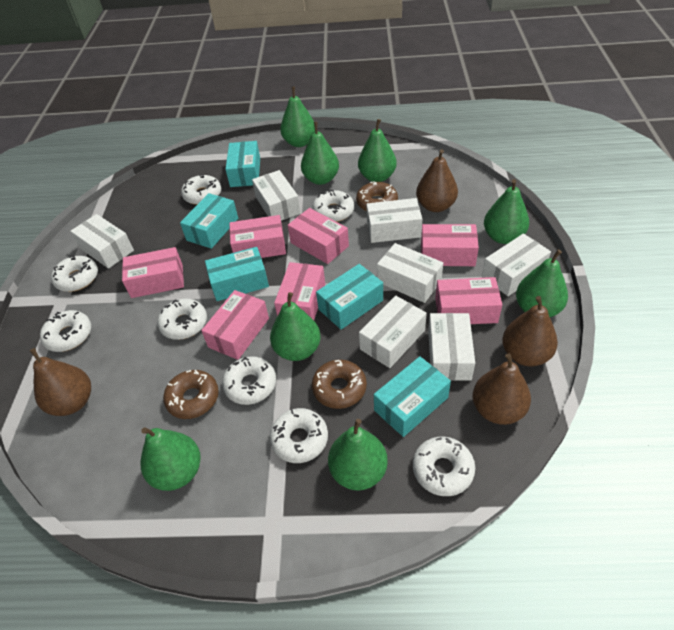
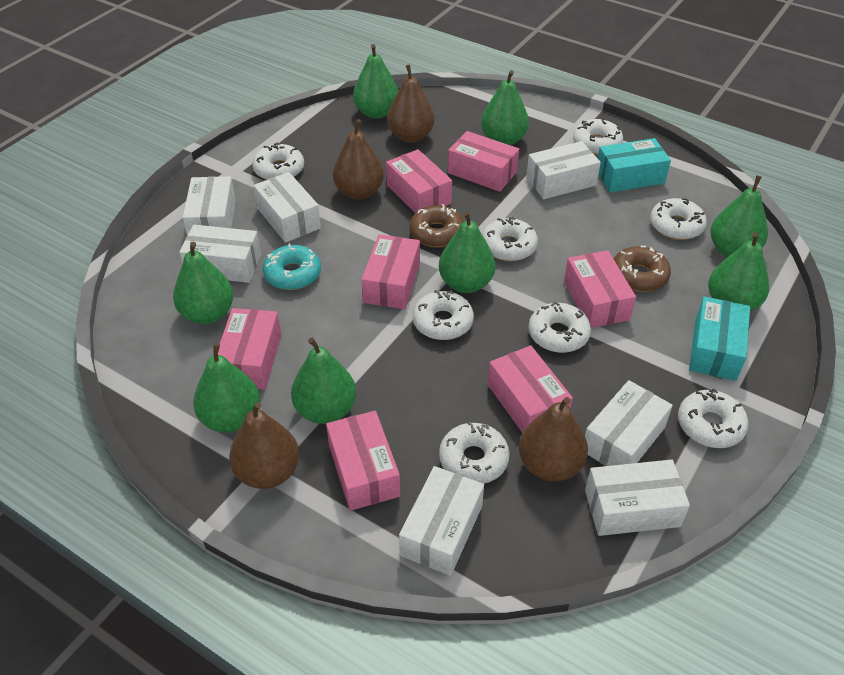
brown donut: 3 -> 2
turquoise box: 5 -> 2
turquoise donut: 0 -> 1

